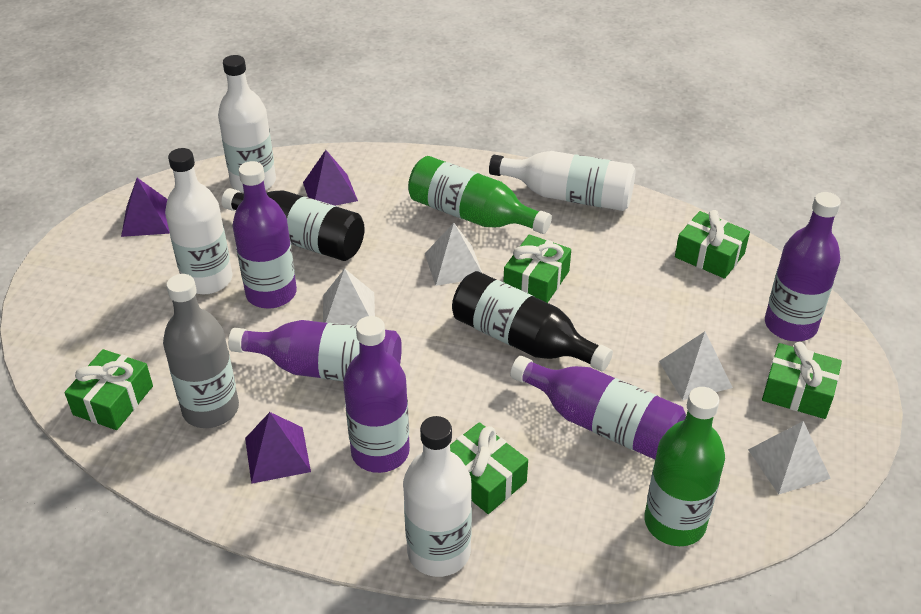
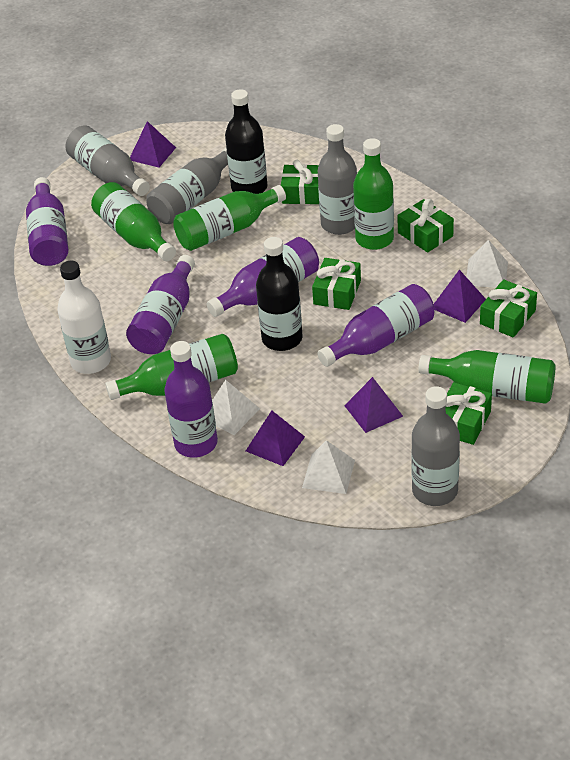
green bottle: 2 -> 5
grey bottle: 1 -> 4
purple pyramid: 3 -> 4
white bottle: 4 -> 1
white pyramid: 4 -> 3

